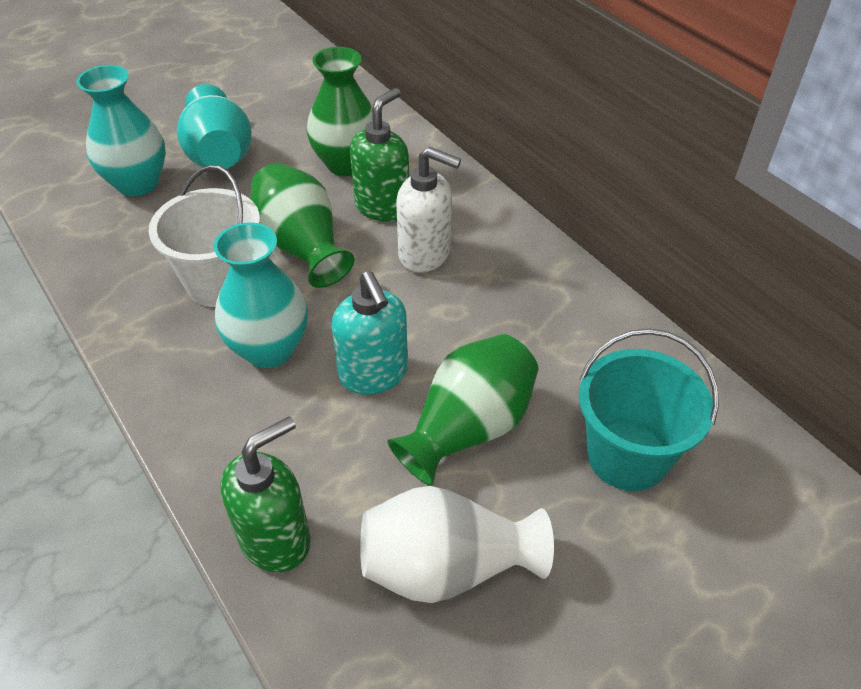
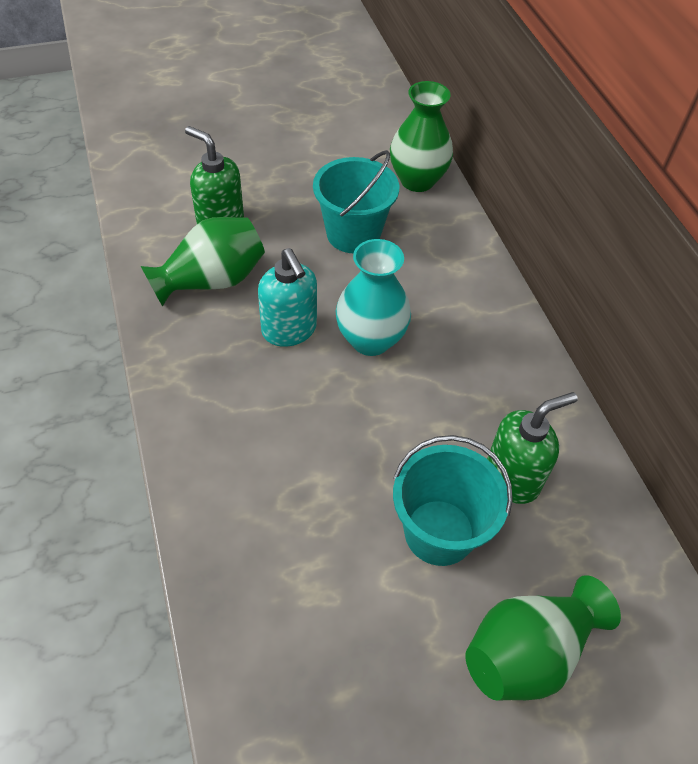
turquoise bucket: 1 -> 2
turquoise vase: 3 -> 1
white bucket: 1 -> 0
white soap dispenser: 1 -> 0
white vase: 1 -> 0

